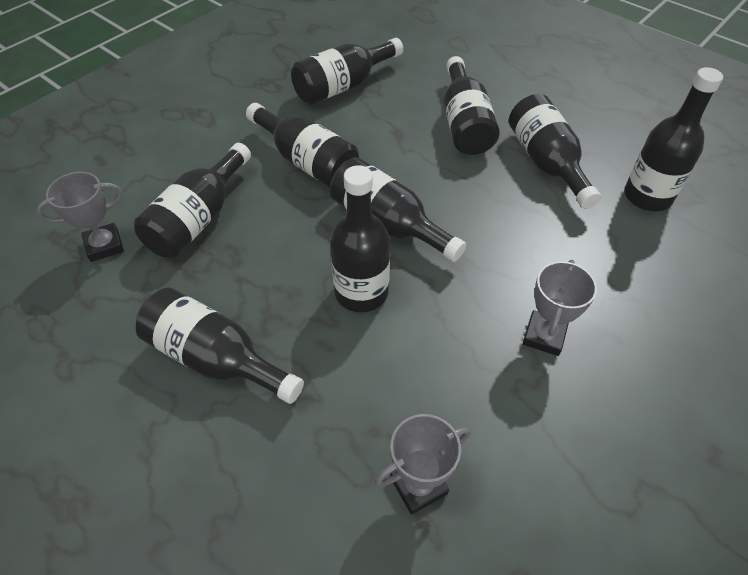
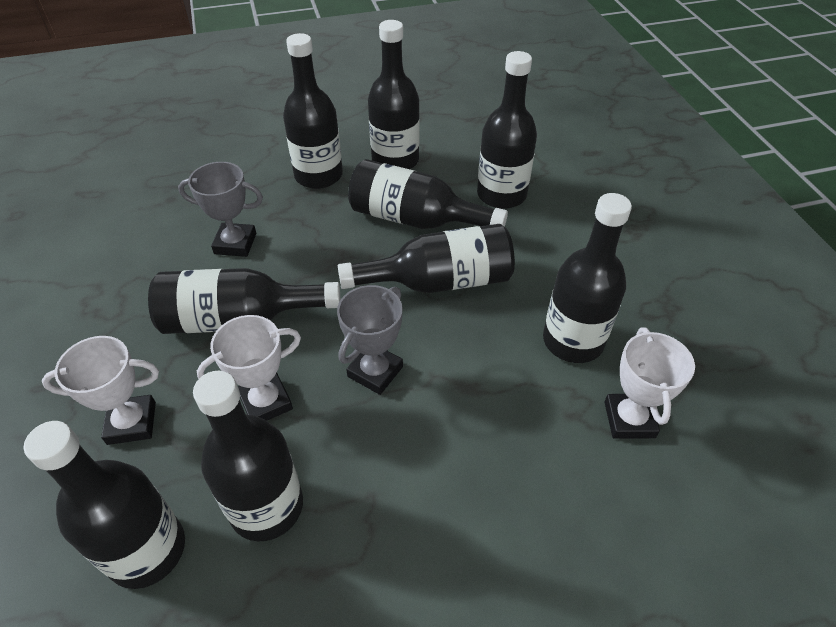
grey trophy: 3 -> 2
white trophy: 0 -> 3

